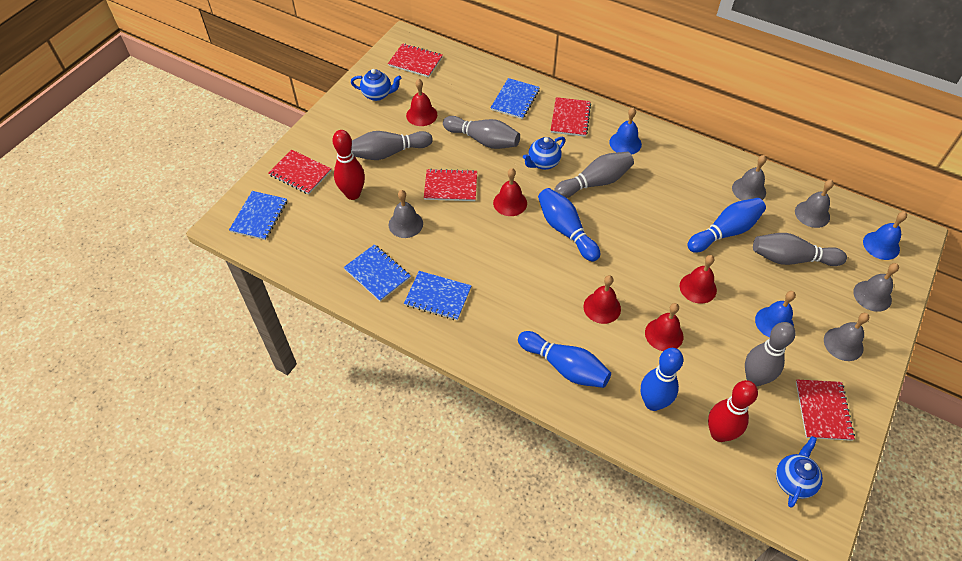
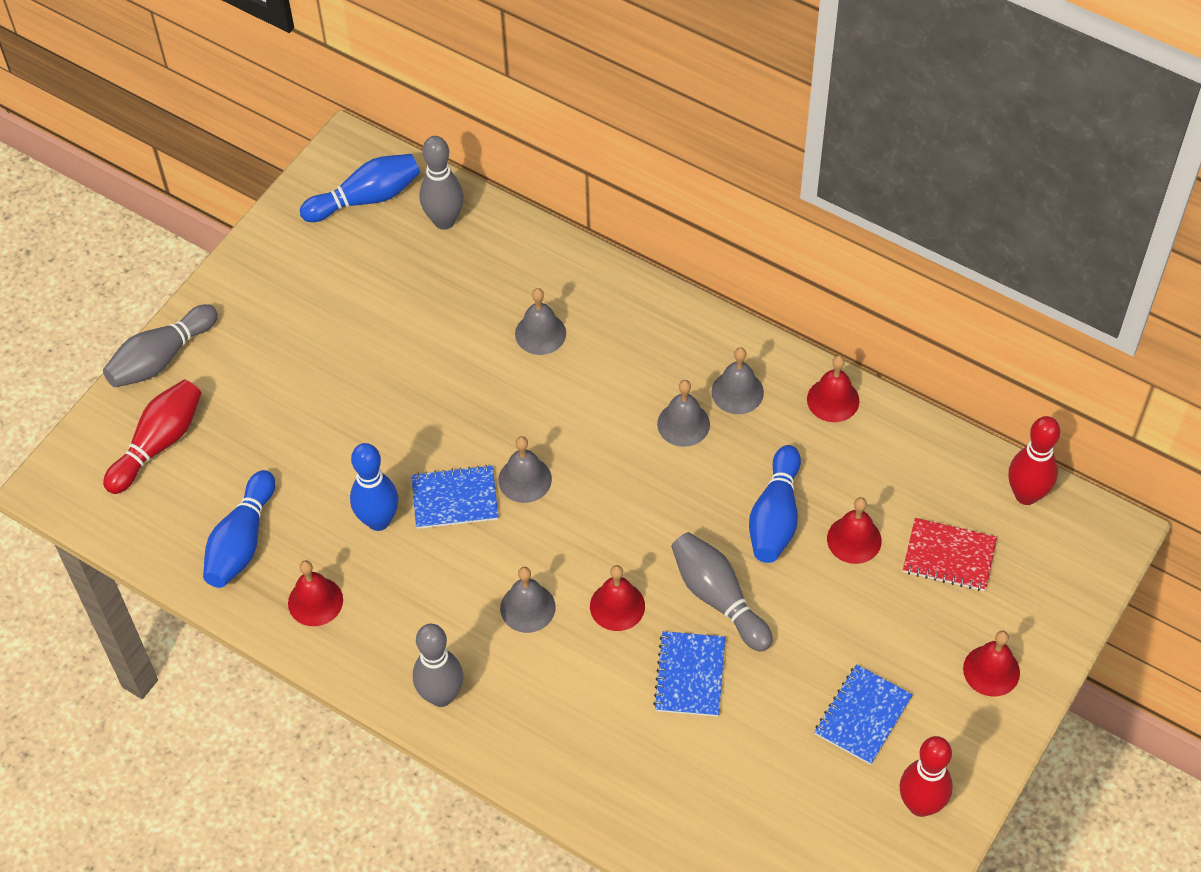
blue bell: 3 -> 0
blue notebook: 4 -> 3
blue teapot: 3 -> 0
grey bowling pin: 5 -> 4
red bowling pin: 2 -> 3
red notebook: 5 -> 1

